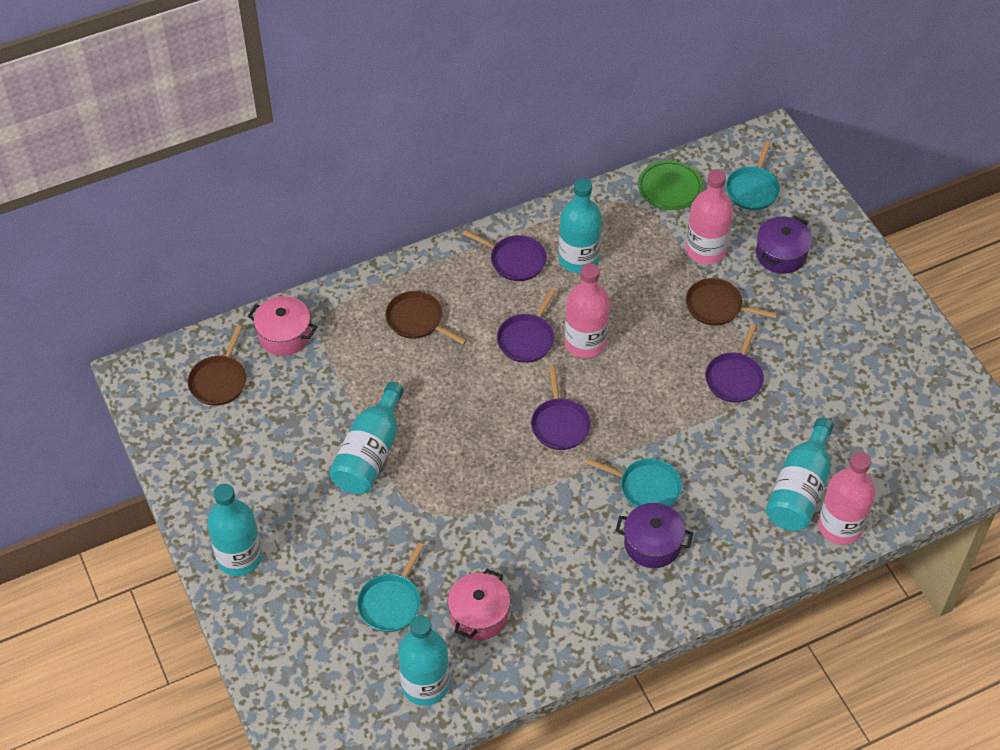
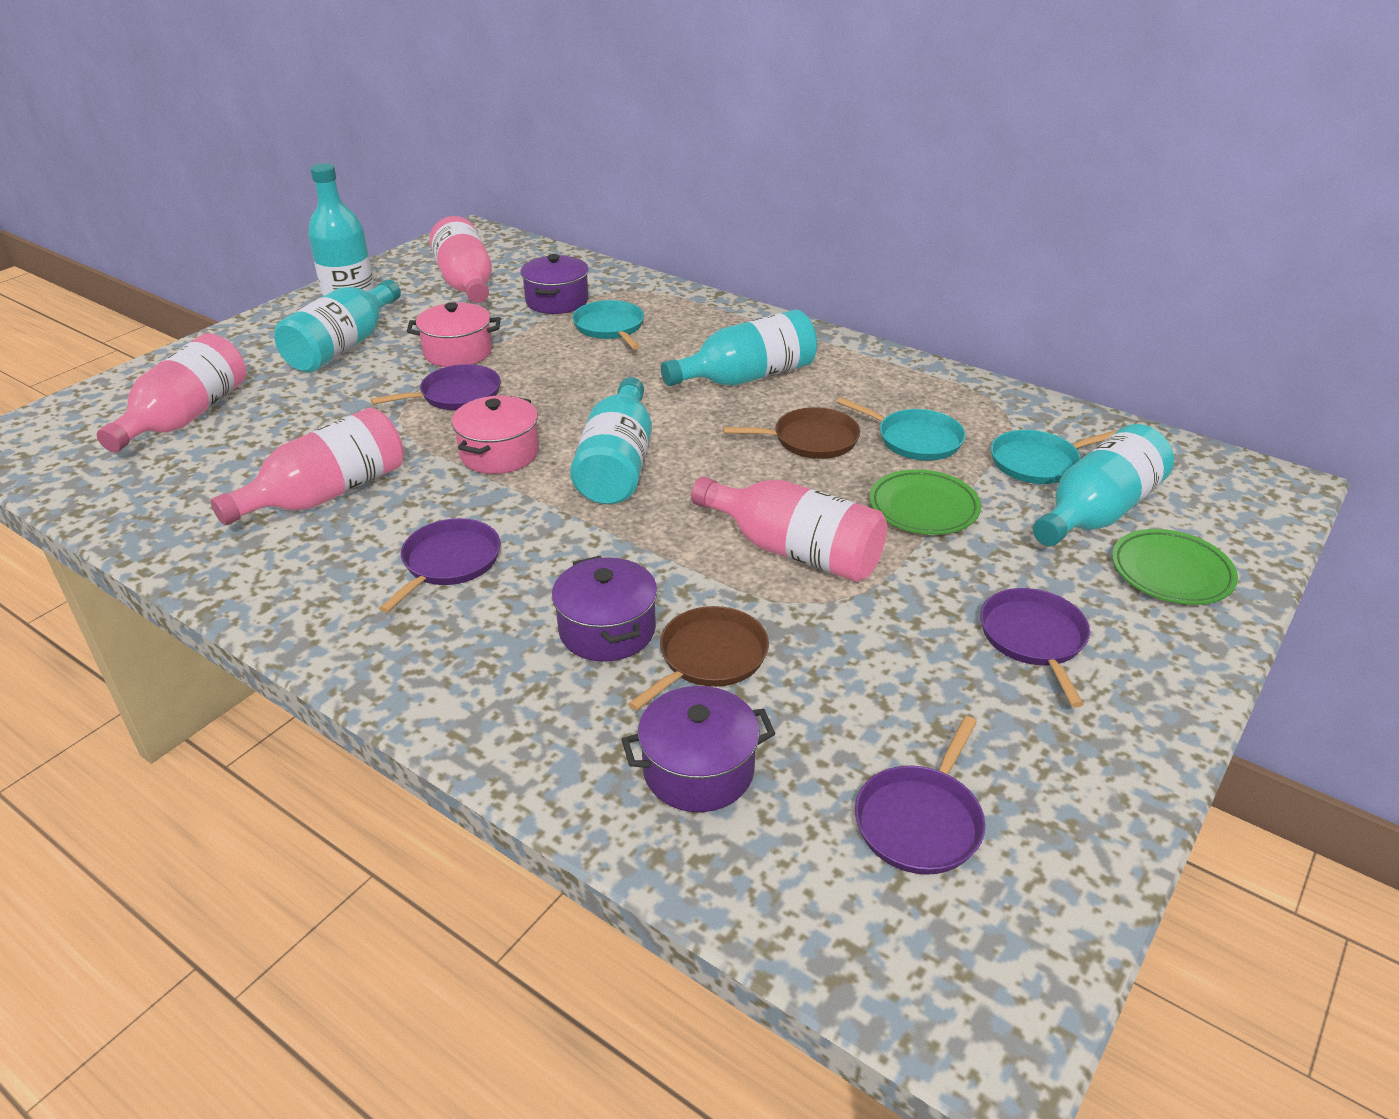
brown pan: 3 -> 2
green plate: 1 -> 2
pink bottle: 3 -> 4
purple pot: 2 -> 3

